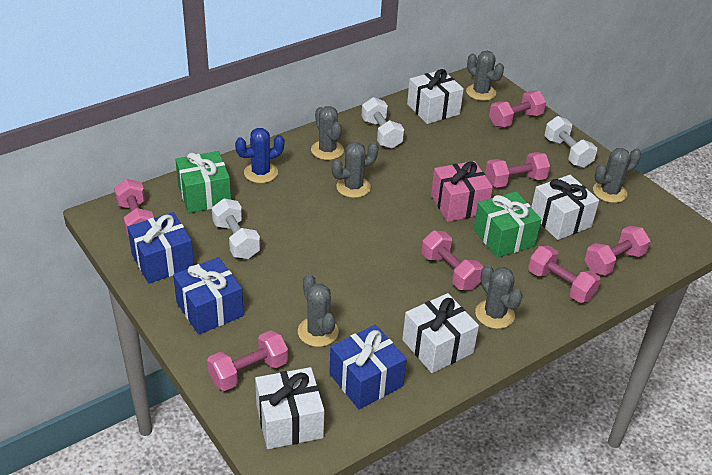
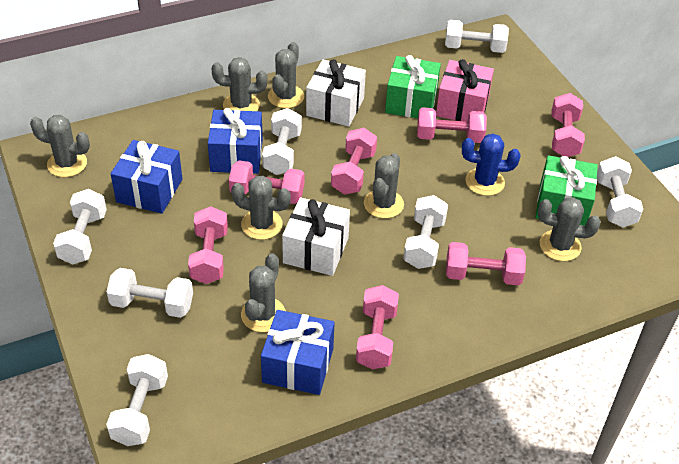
grey cactus: 6 -> 7
white dumbbell: 3 -> 7
white gift: 4 -> 2

